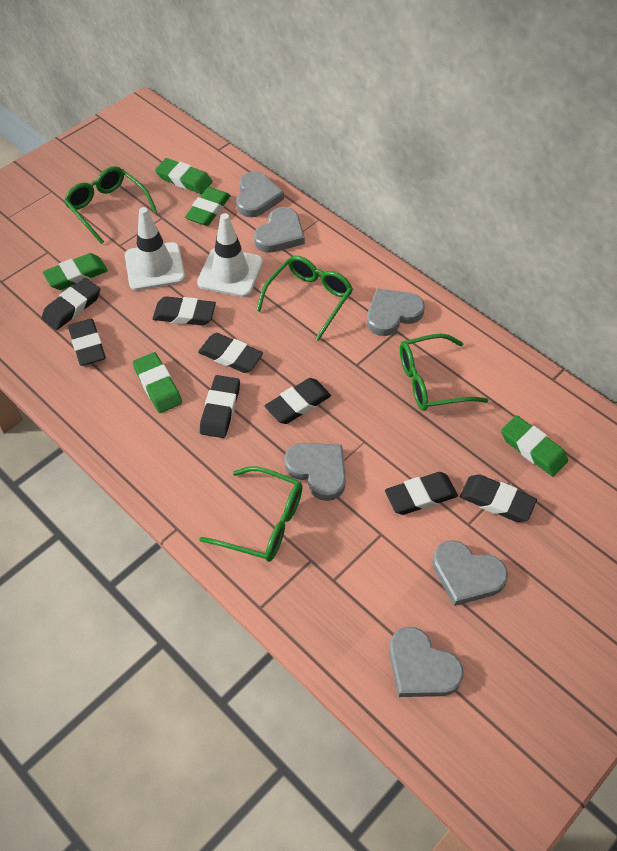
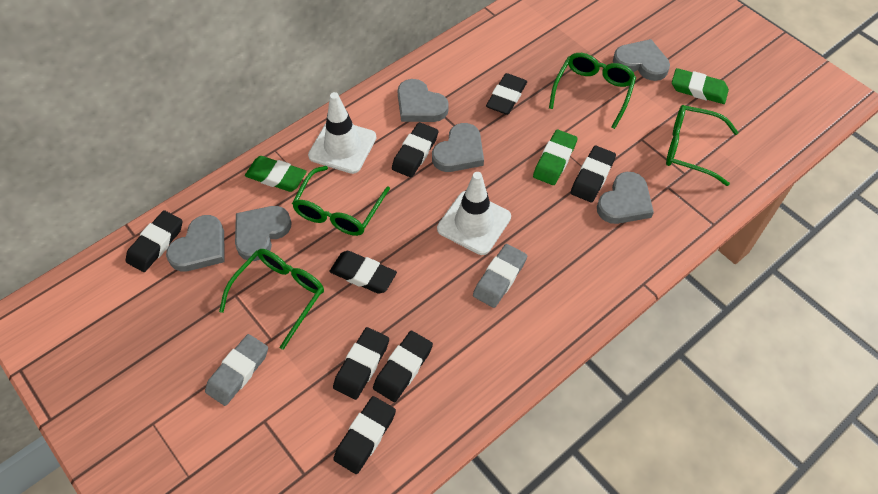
green eraser: 5 -> 3
grey eraser: 0 -> 2

